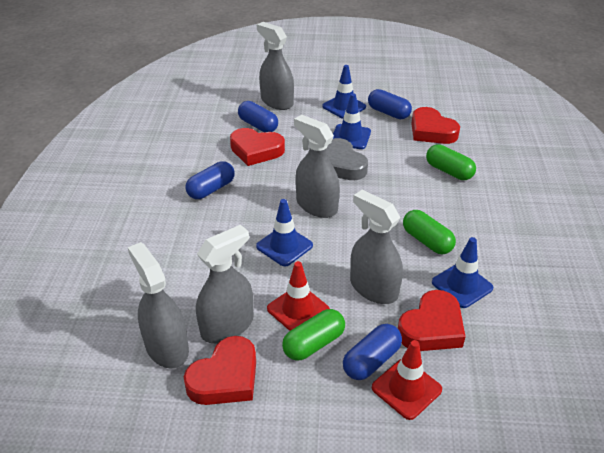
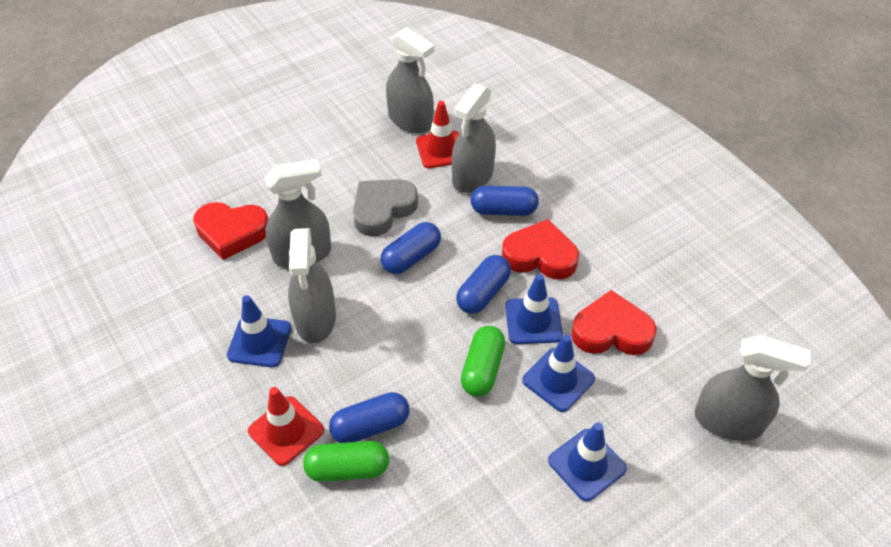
green capsule: 3 -> 2
red heart: 4 -> 3

